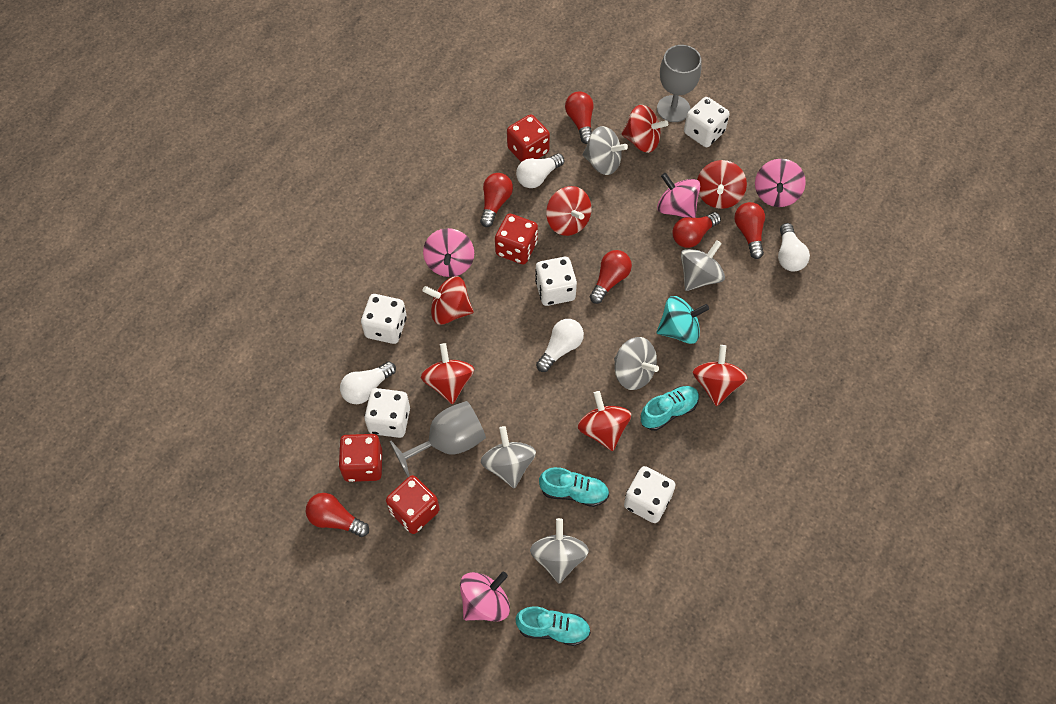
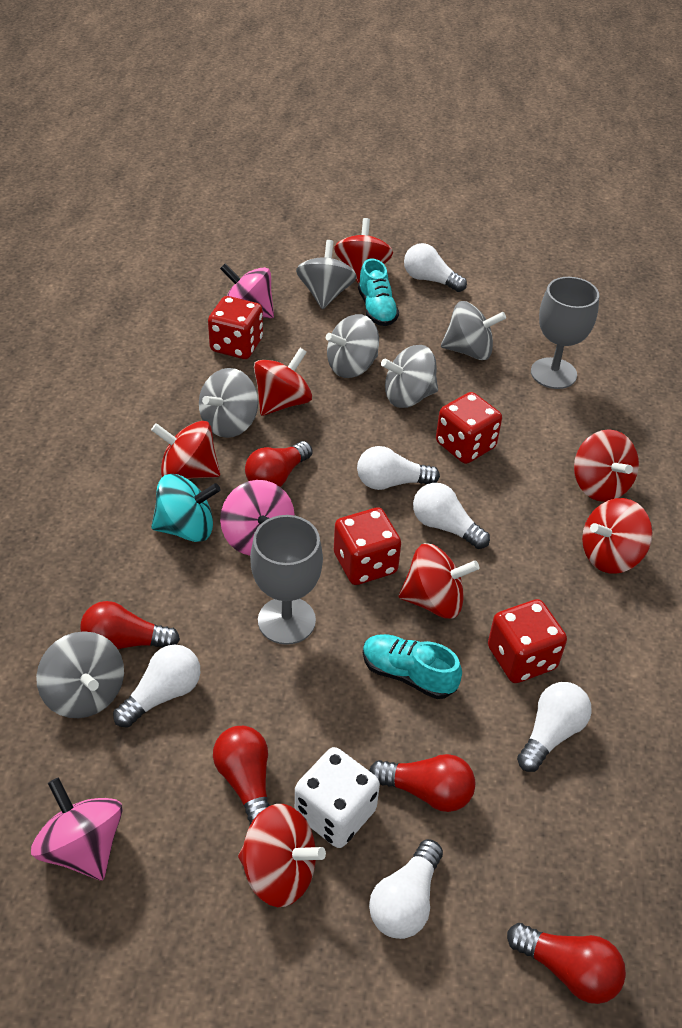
grey spinning top: 5 -> 6
pink spinning top: 4 -> 3
red light bulb: 6 -> 5
turquoise shoe: 3 -> 2
white dice: 5 -> 1
white light bulb: 4 -> 6

